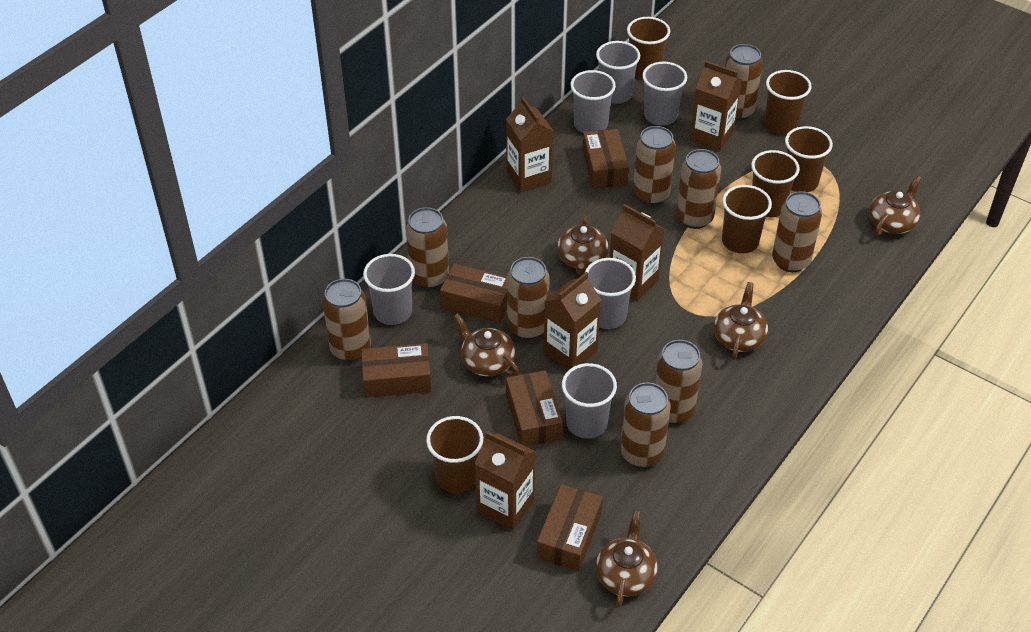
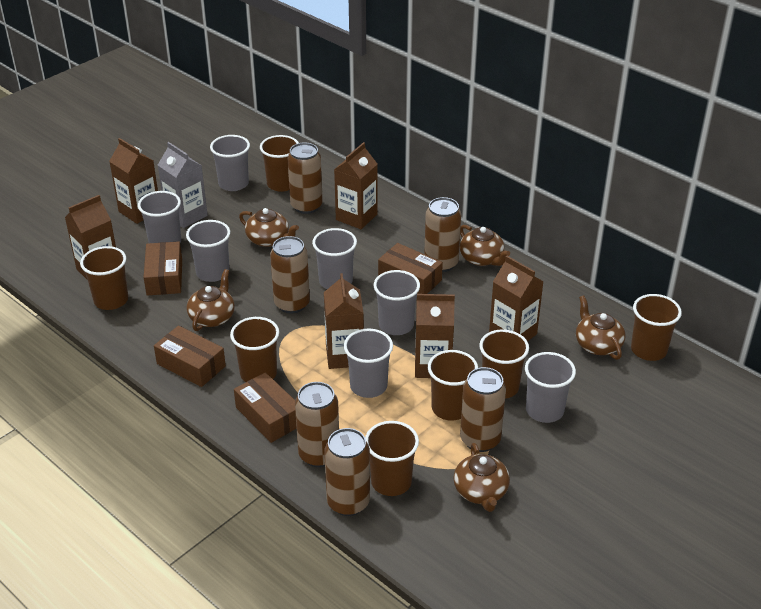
brown box: 5 -> 4
brown can: 9 -> 6
brown carton: 5 -> 6
brown cup: 6 -> 7
grey carton: 0 -> 1
grey cup: 6 -> 7

